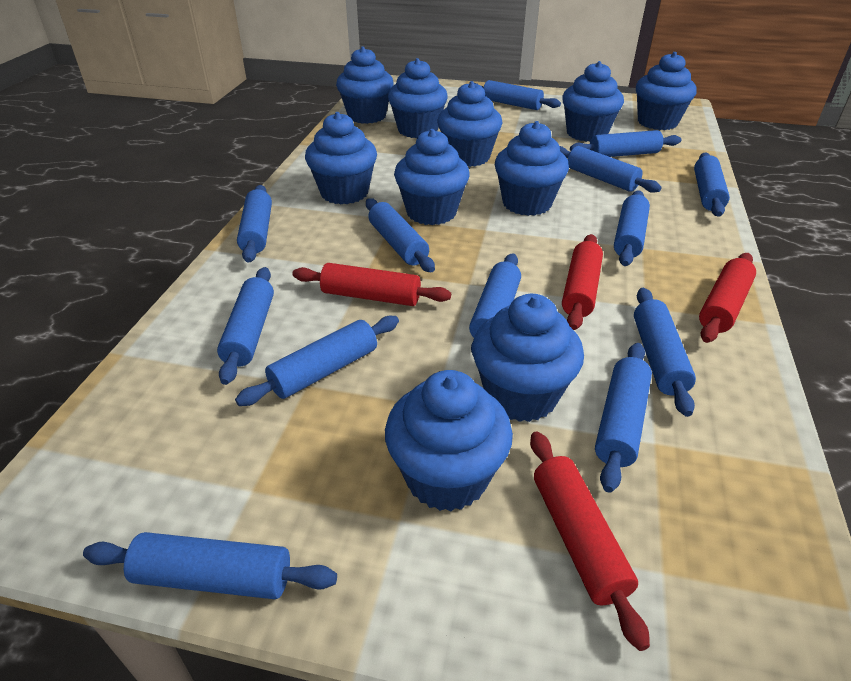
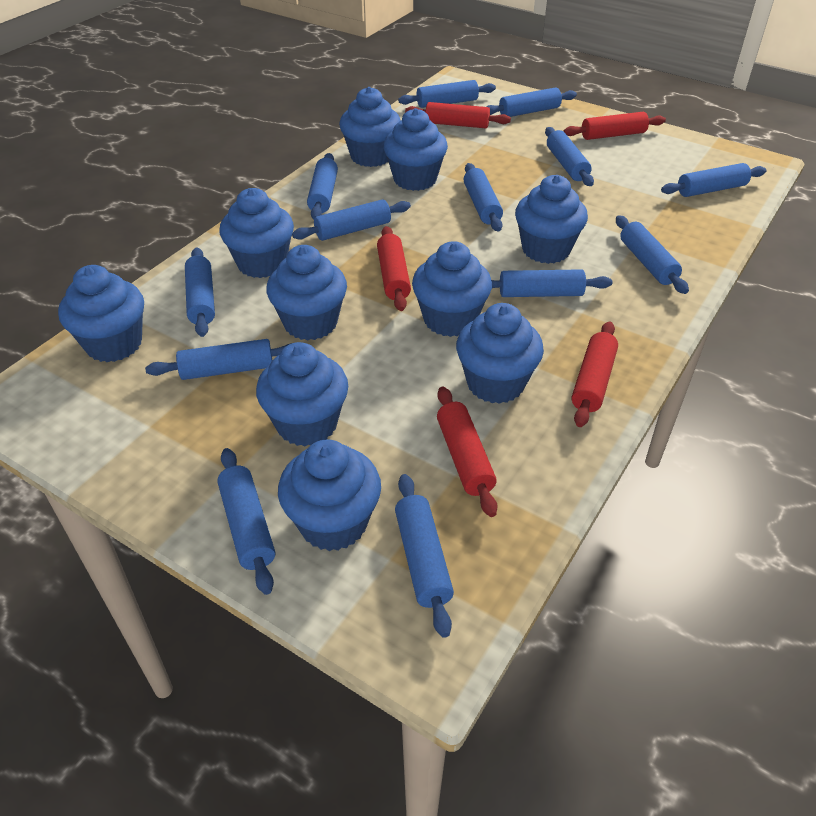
red rolling pin: 4 -> 5

